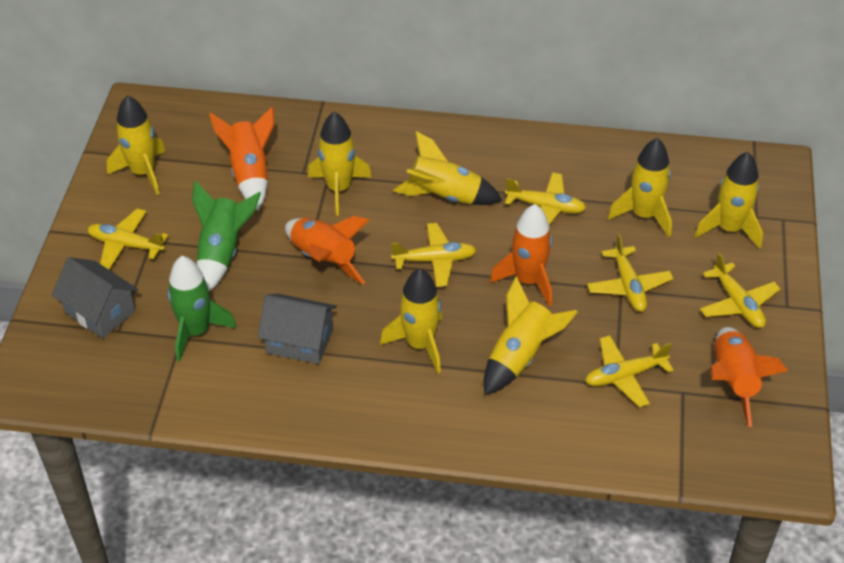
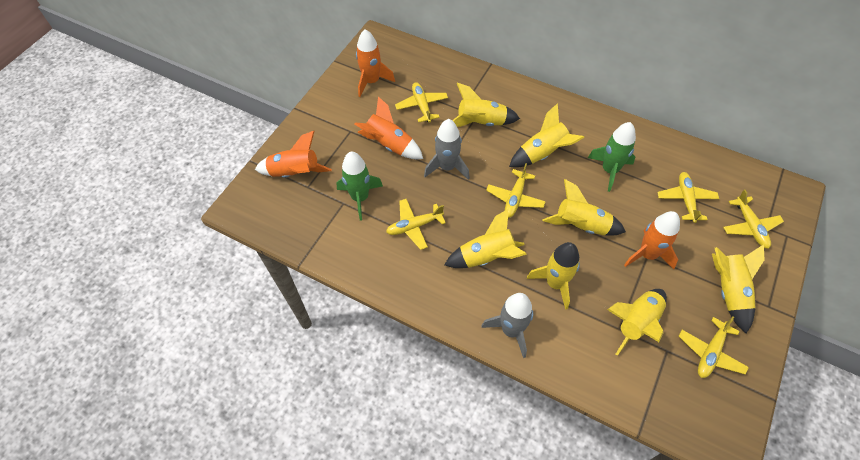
grey house: 2 -> 0
grey rocket: 0 -> 2

